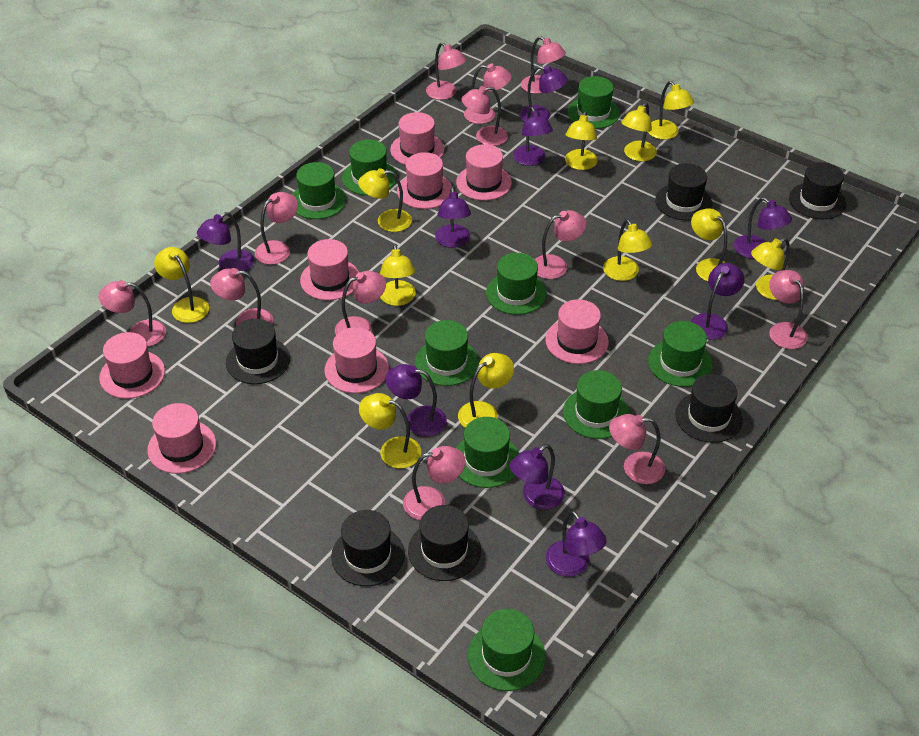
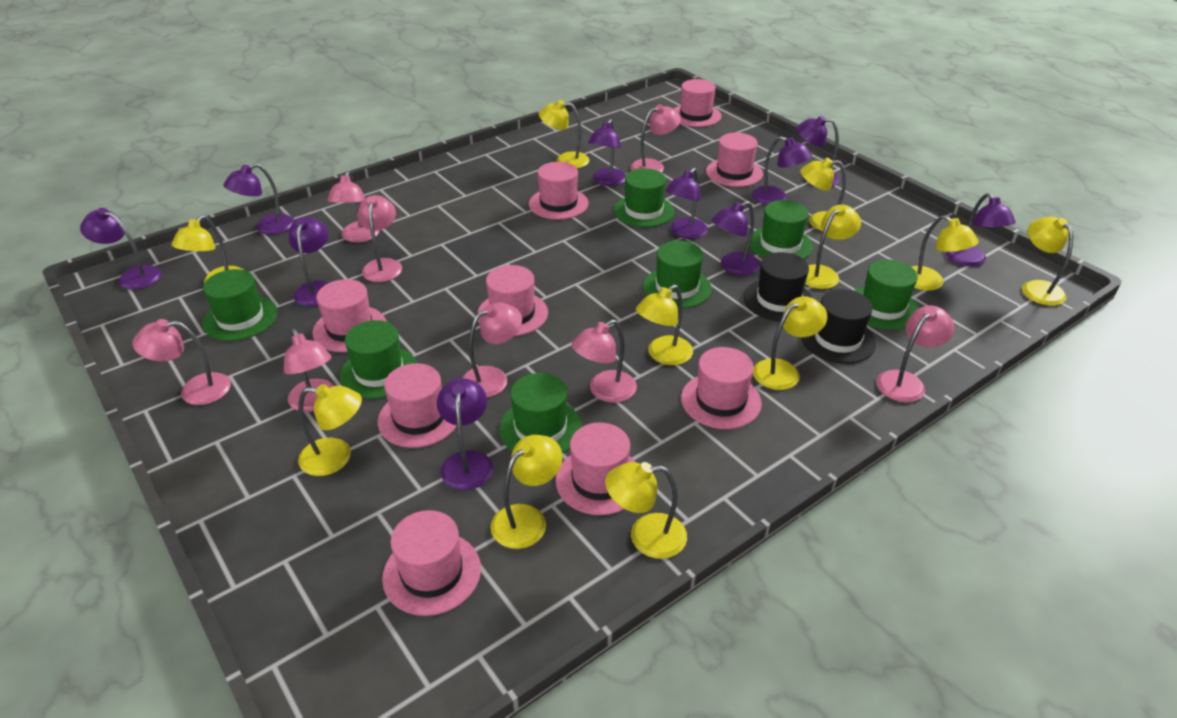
black hat: 6 -> 2
green hat: 9 -> 7
pink hat: 8 -> 9
pink lamp: 12 -> 8
purple lamp: 9 -> 10

